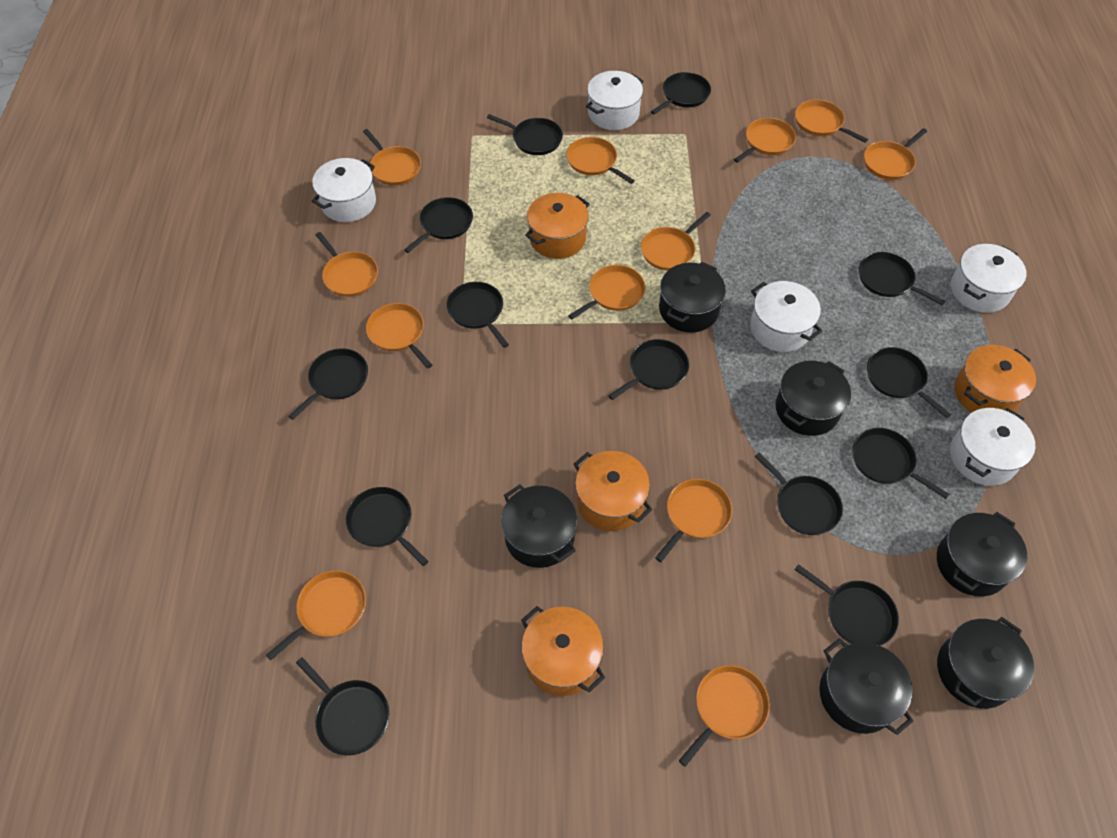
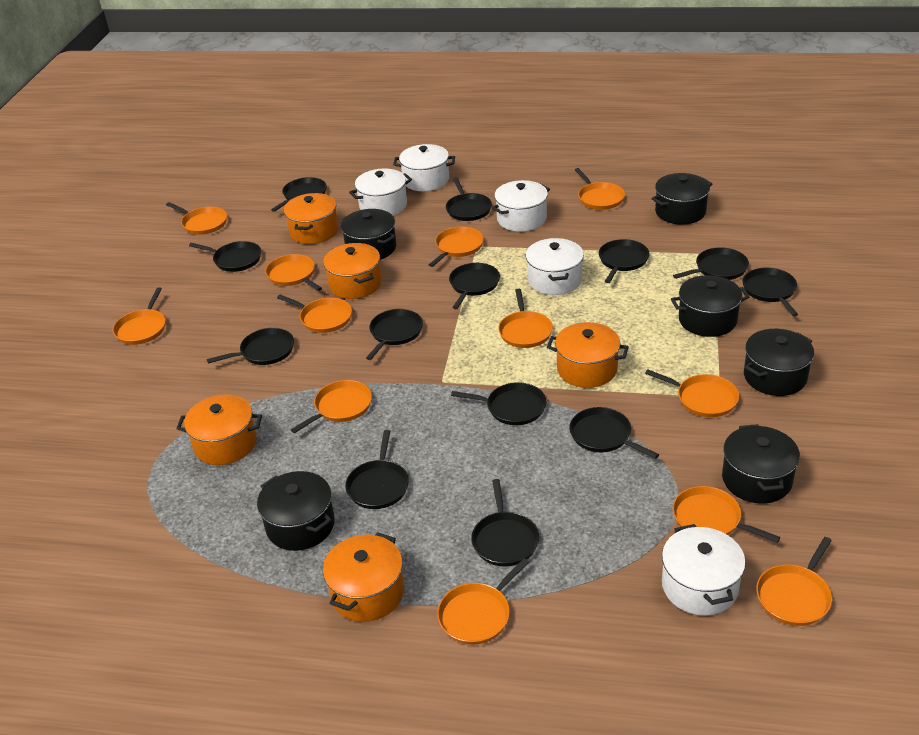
orange pot: 4 -> 5

